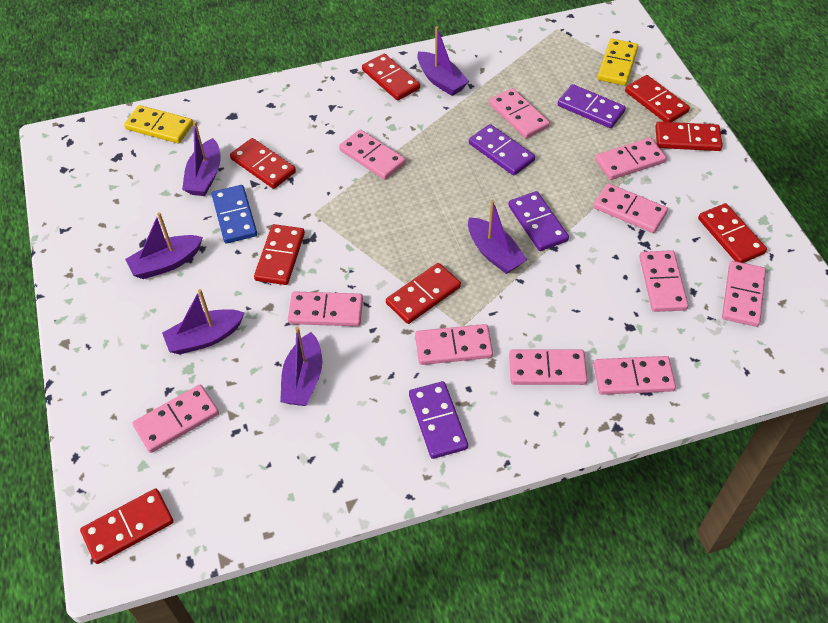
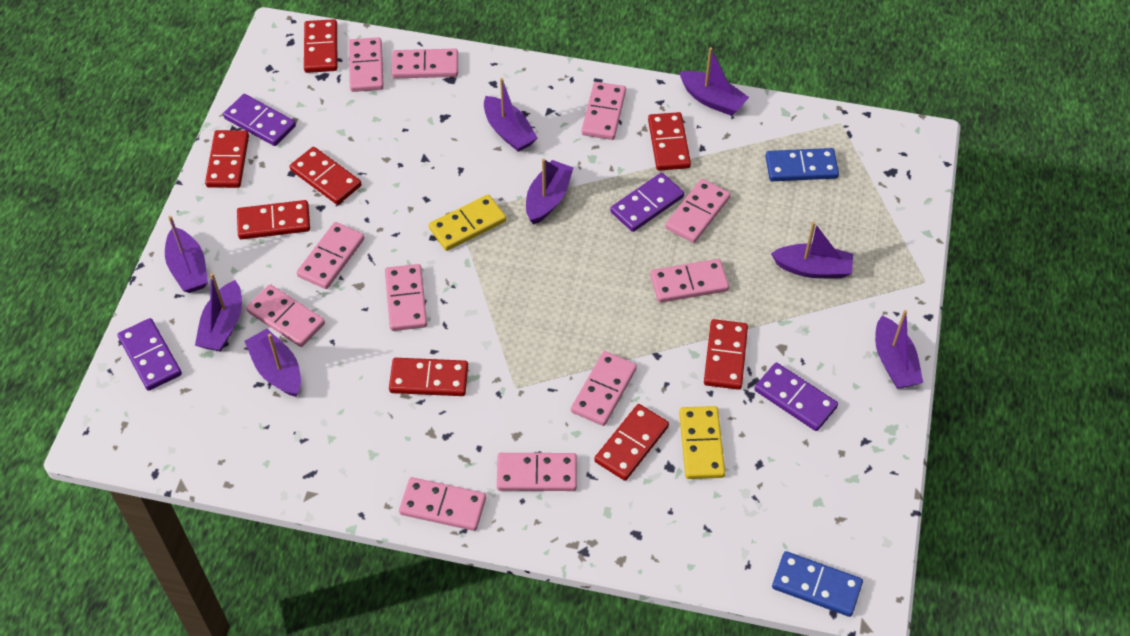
blue domino: 1 -> 2
purple boat: 6 -> 8

